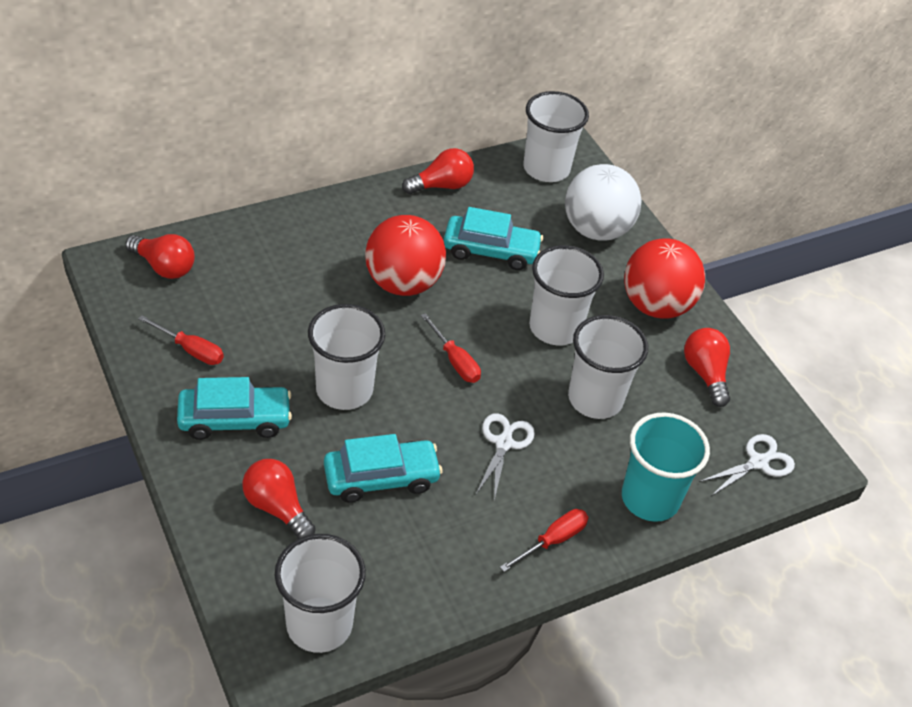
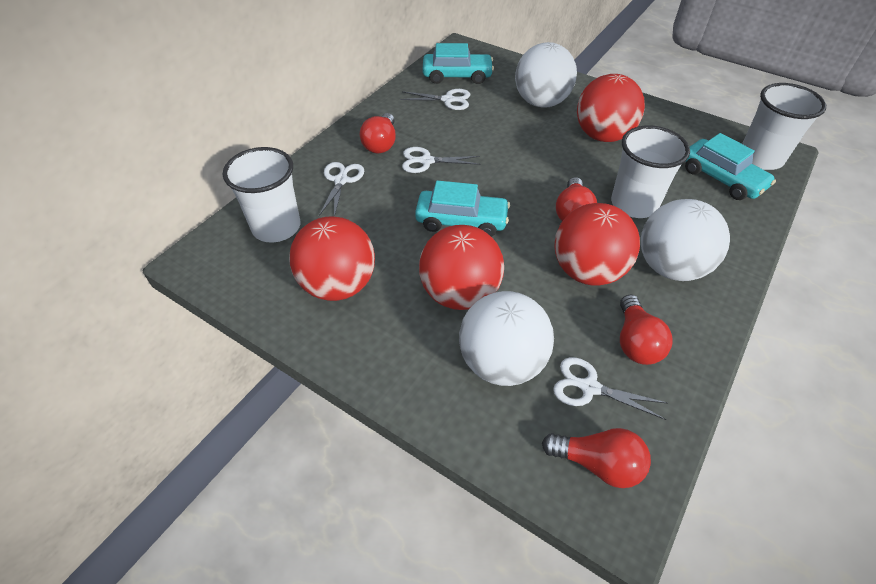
red ball: 2 -> 4
red screwdriver: 3 -> 0
turquoise cup: 1 -> 0
white ball: 1 -> 3
white cup: 5 -> 3
white scissors: 2 -> 4

